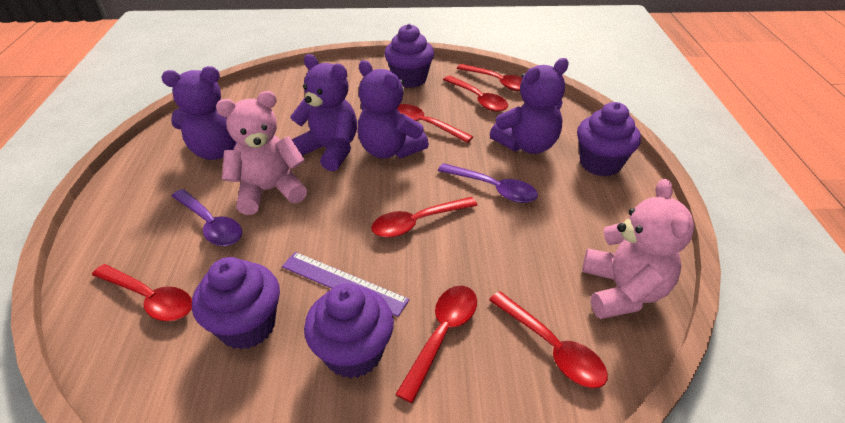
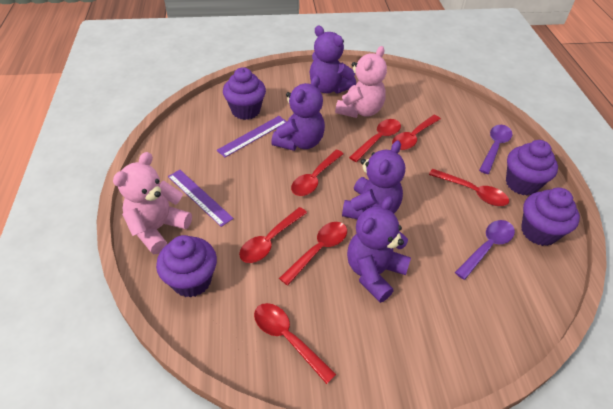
purple ruler: 1 -> 2

